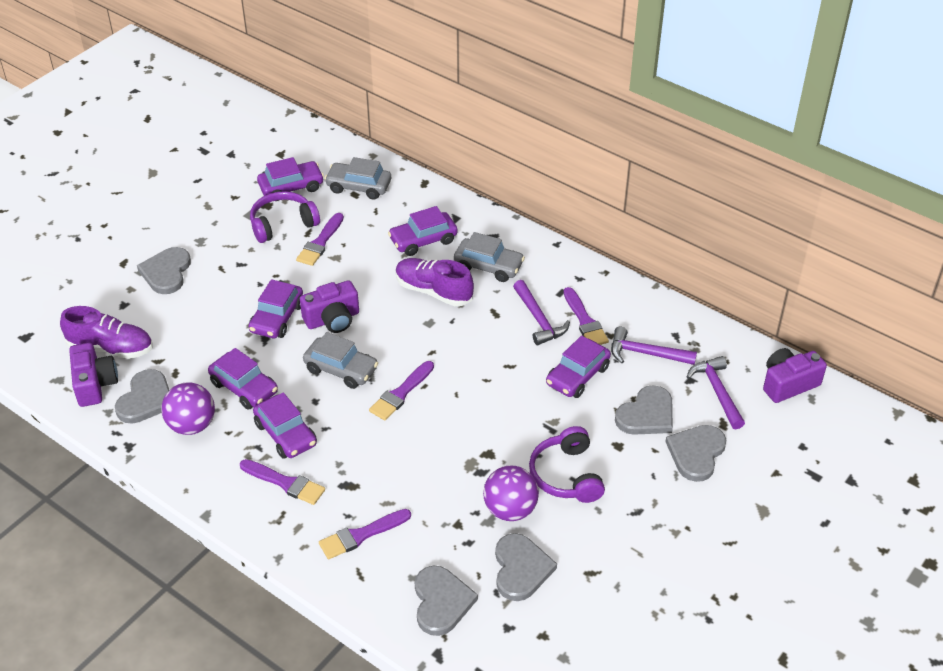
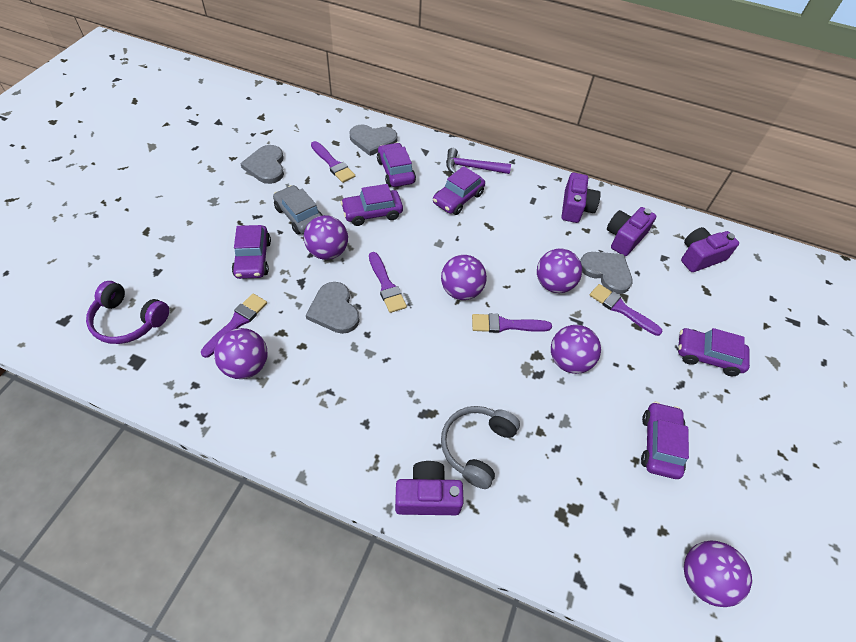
grey car: 3 -> 1
grey headphones: 0 -> 1
grey heart: 6 -> 4
purple ball: 2 -> 6
purple camera: 3 -> 4
purple hammer: 3 -> 1
purple headphones: 2 -> 1
purple shoe: 2 -> 0

